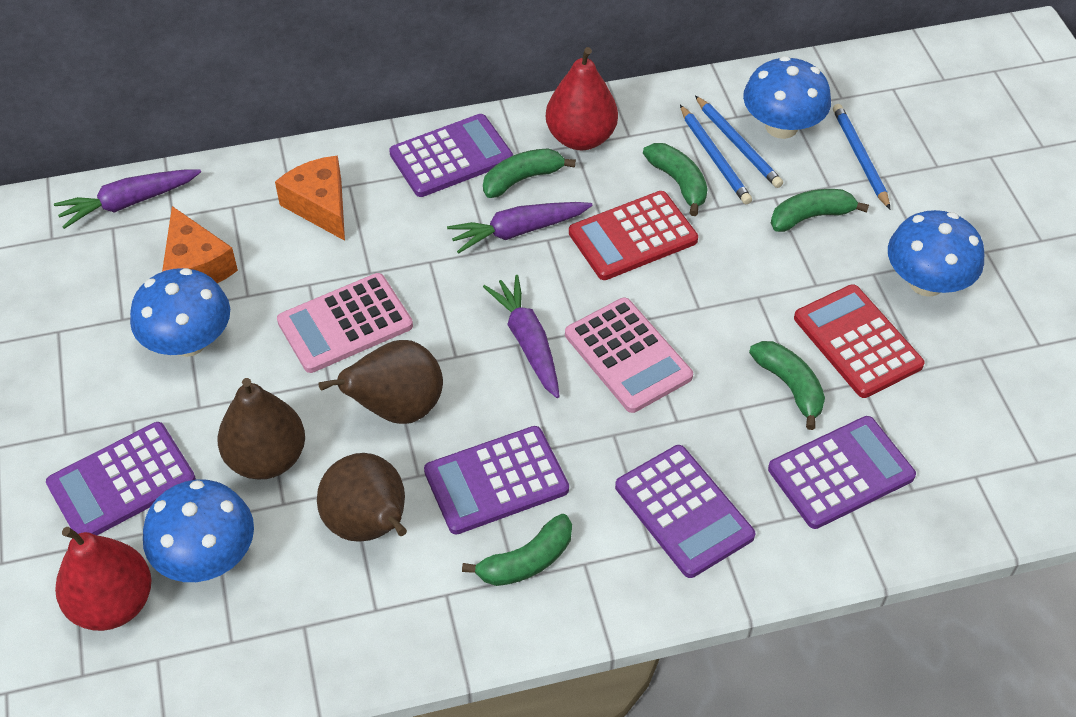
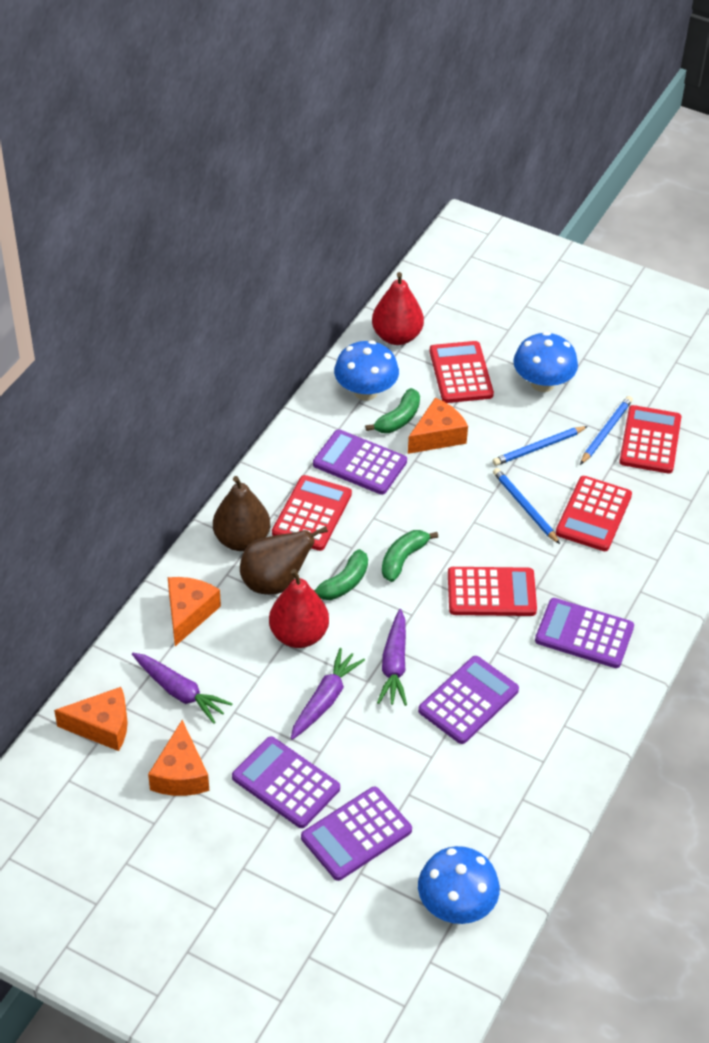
blue mushroom: 4 -> 3
brown pear: 3 -> 2
green banana: 5 -> 3
orange cheese: 2 -> 4
pink calculator: 2 -> 0
red calculator: 2 -> 5

